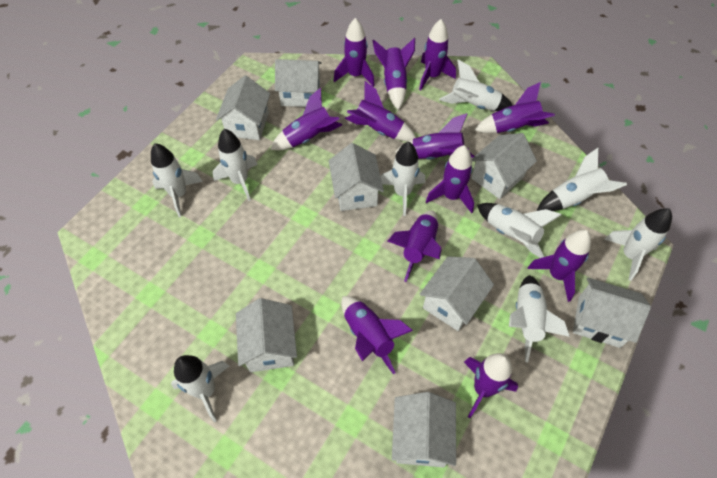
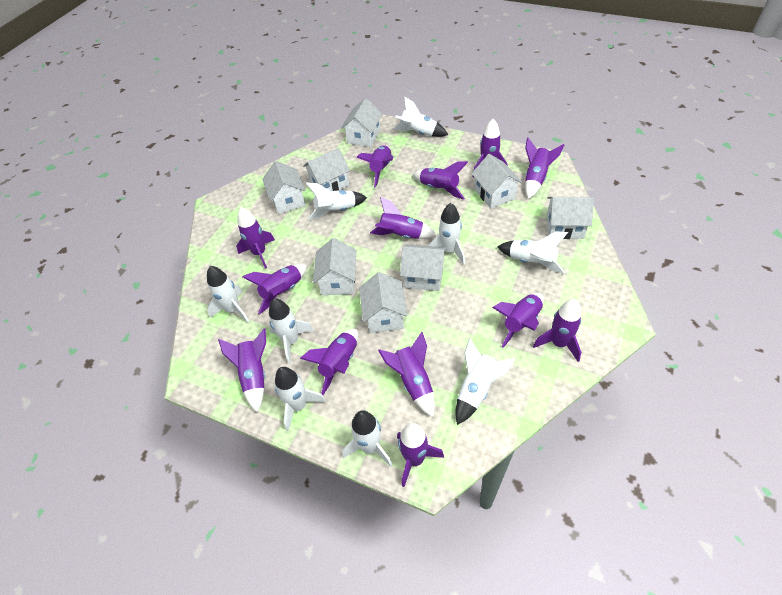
purple rocket: 12 -> 13

